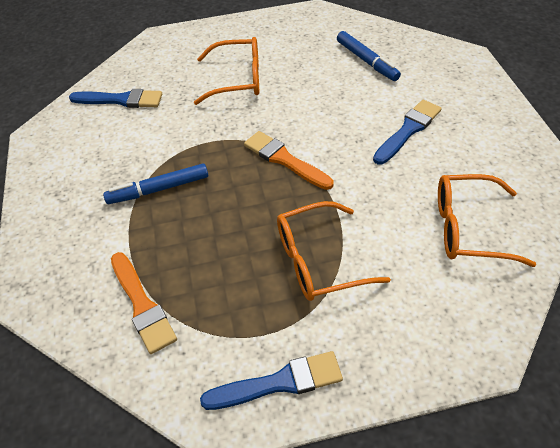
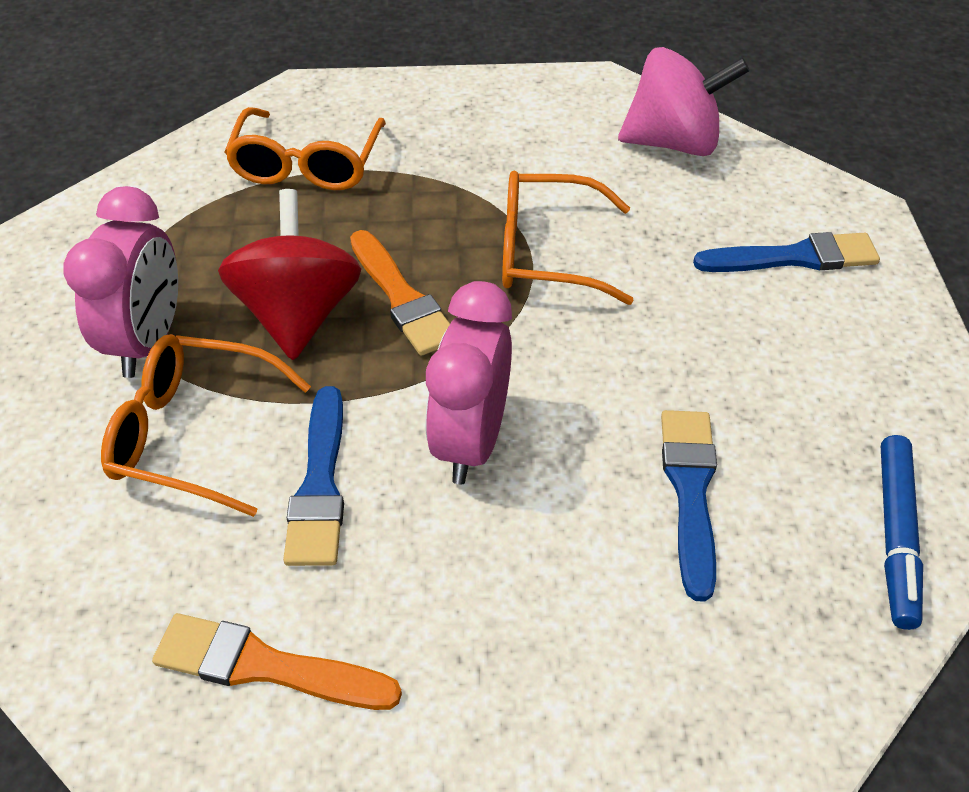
blue marker: 2 -> 1
pink clock: 0 -> 2
pink spinning top: 0 -> 1
red spinning top: 0 -> 1

